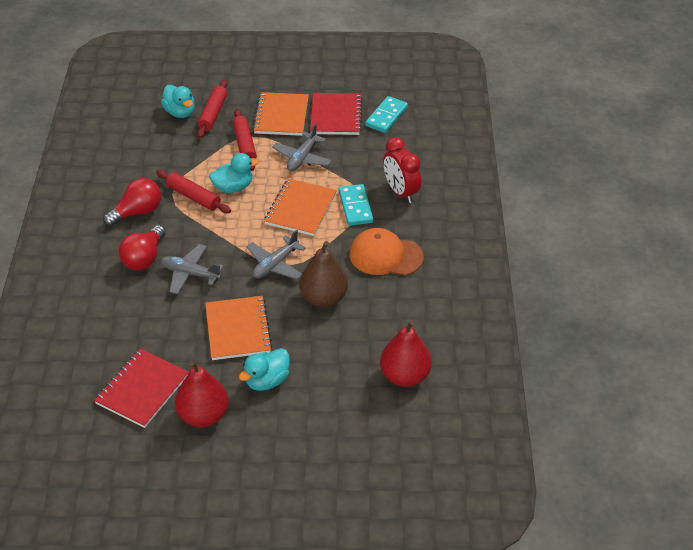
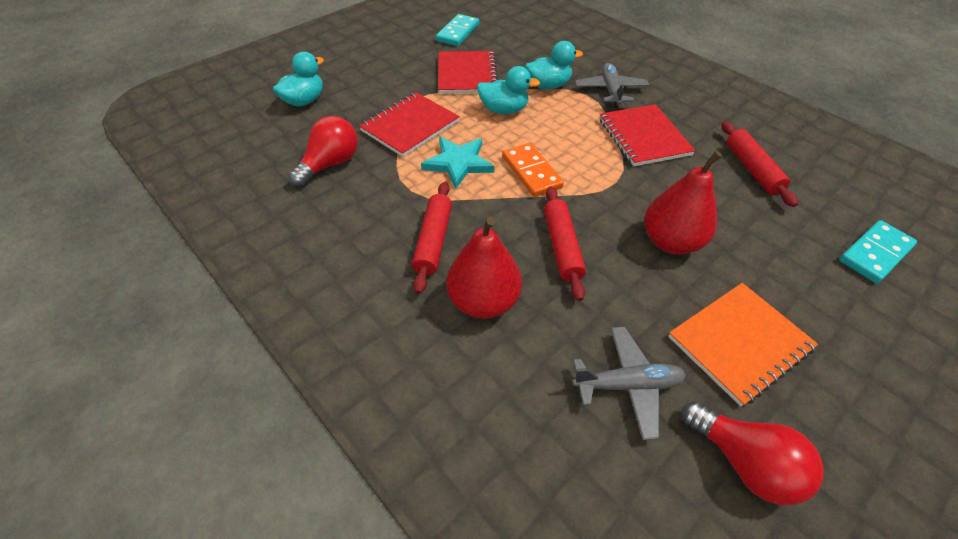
brown pear: 1 -> 0
grey plane: 3 -> 2
orange cap: 1 -> 0
orange domino: 0 -> 1
orange notebook: 3 -> 1
red clock: 1 -> 0
red notebook: 2 -> 3
turquoise star: 0 -> 1

